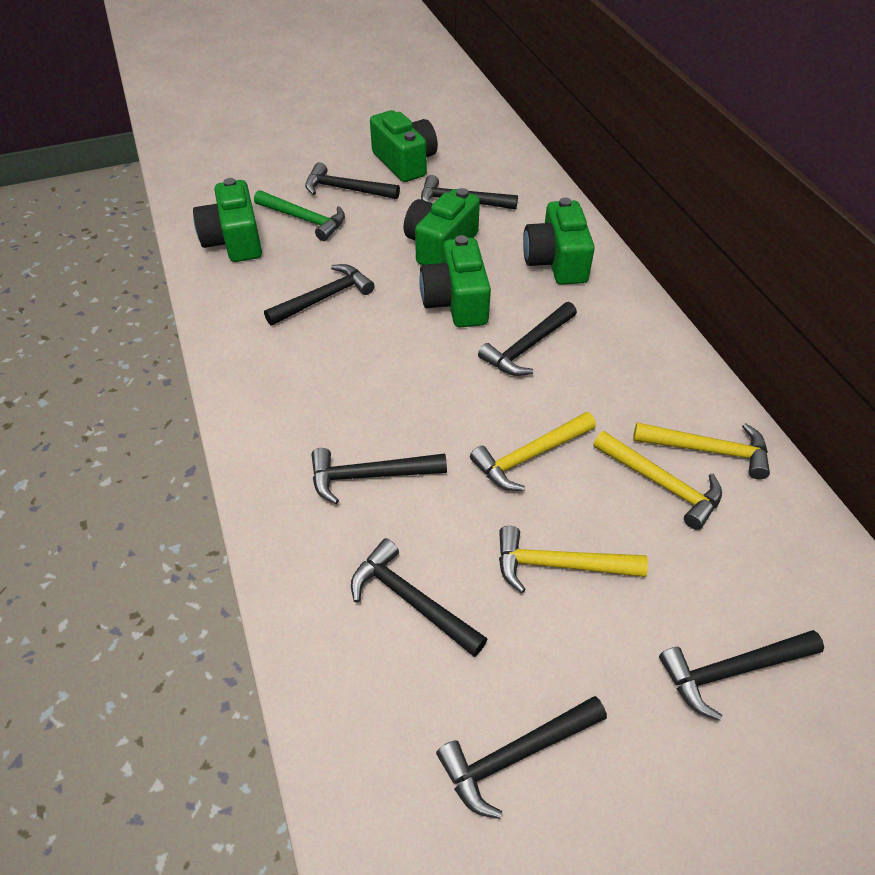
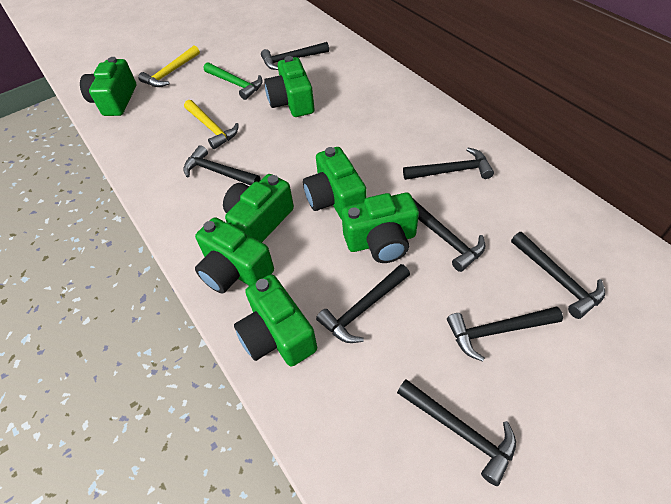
green camera: 5 -> 7
yellow hammer: 4 -> 2

